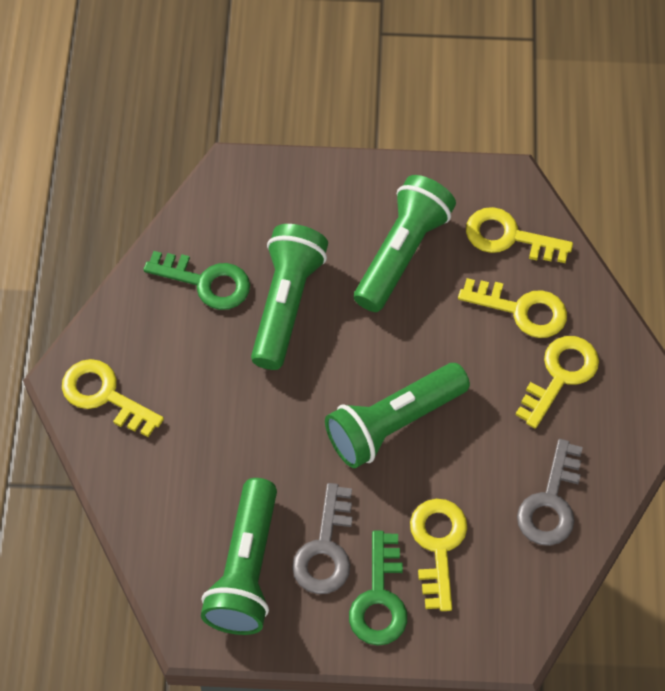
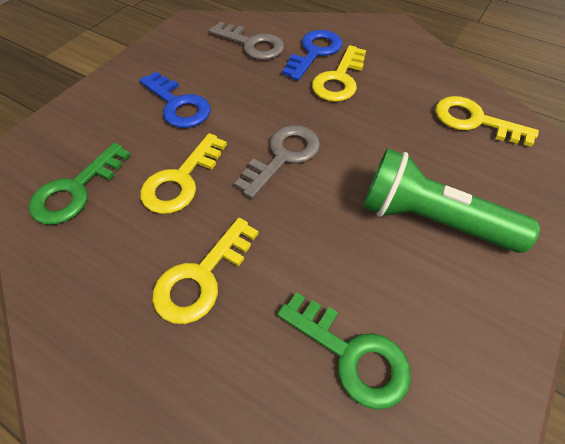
blue key: 0 -> 2
green flashlight: 4 -> 1
yellow key: 5 -> 4

